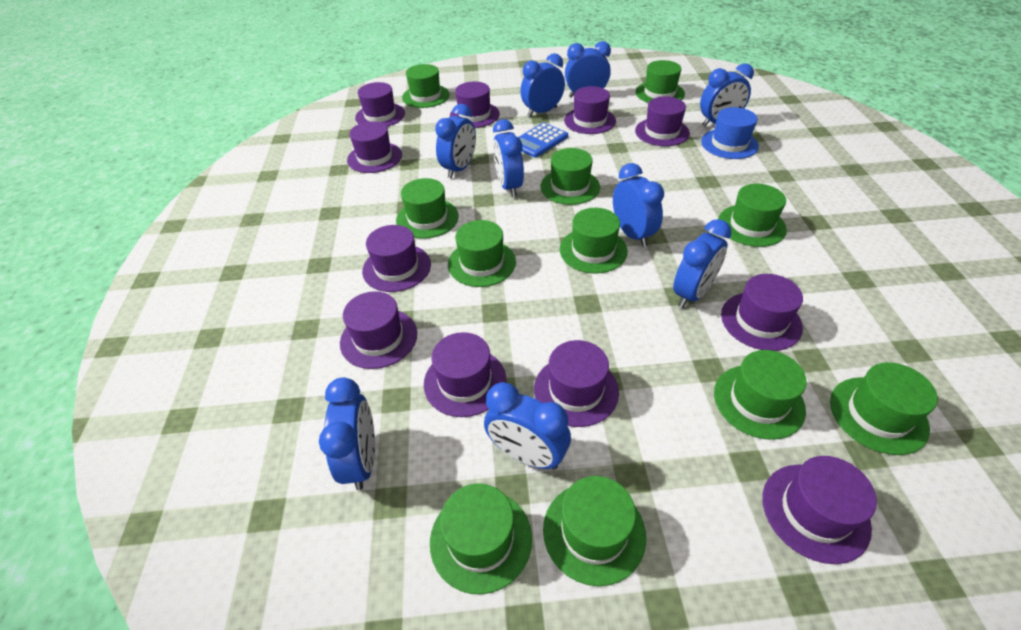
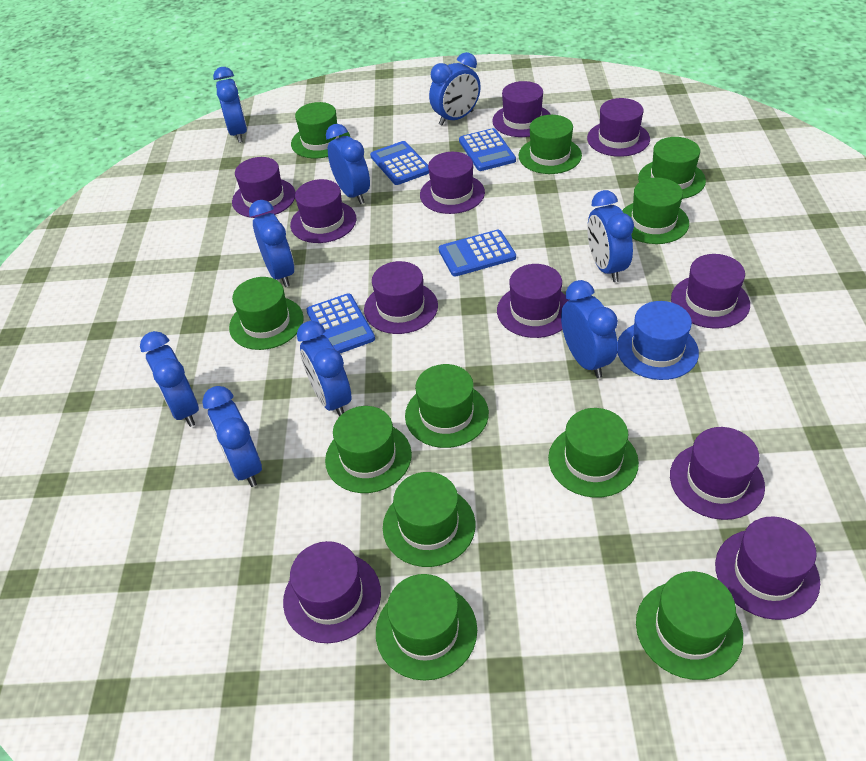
blue calculator: 1 -> 4

